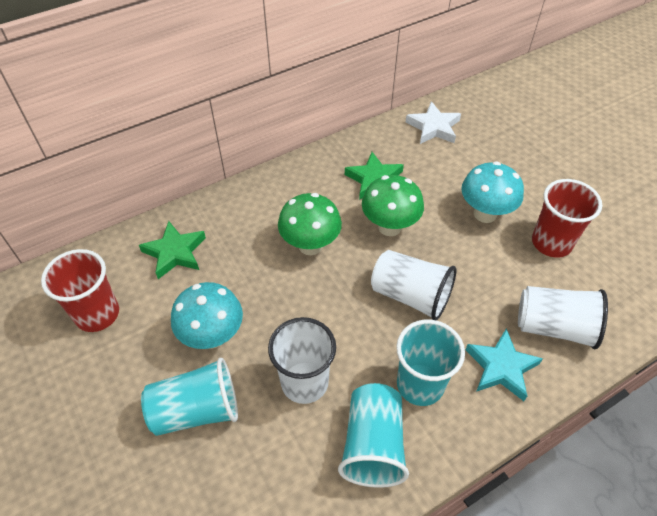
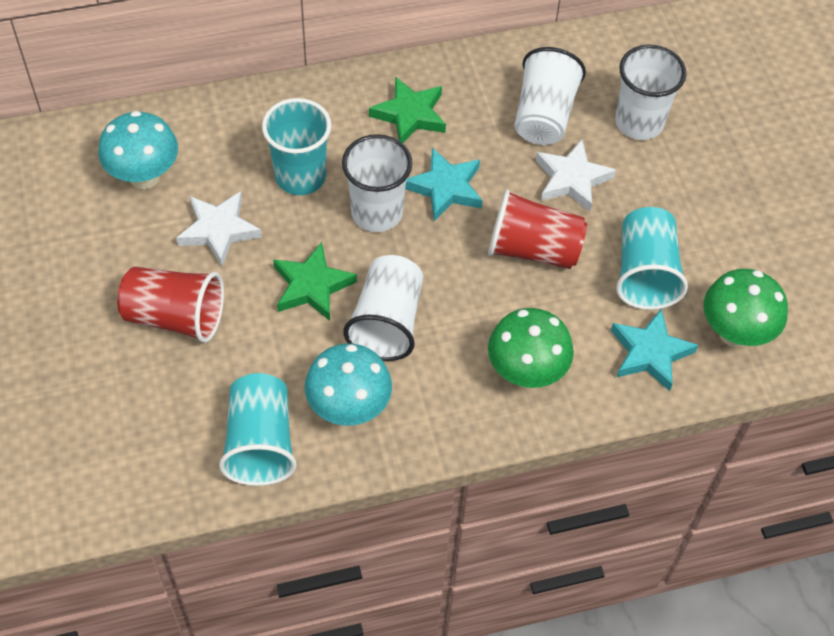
turquoise star: 1 -> 2
white cup: 3 -> 4
white star: 1 -> 2

